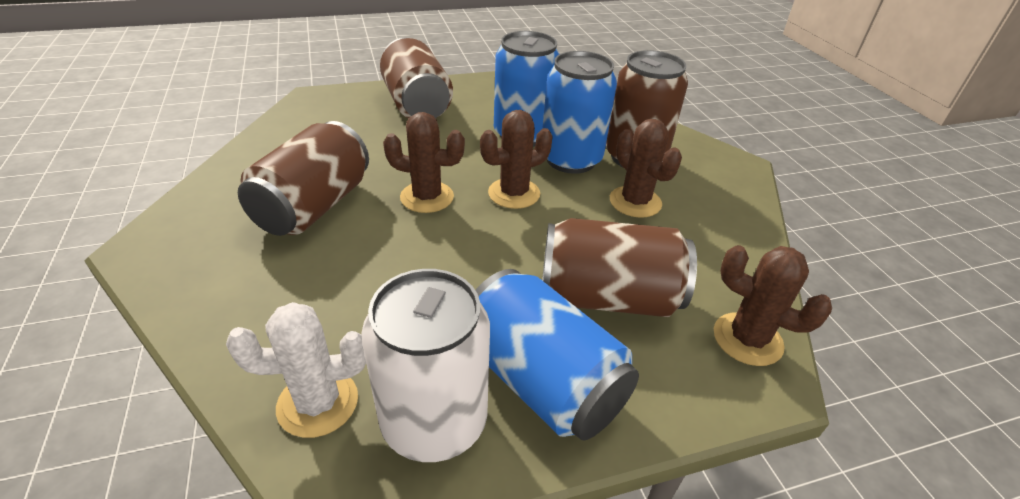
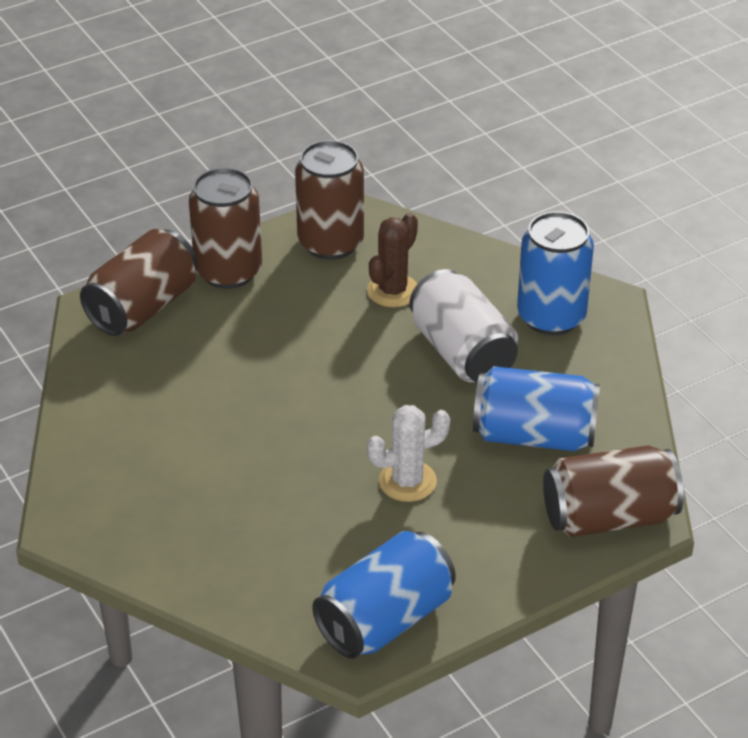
brown cactus: 4 -> 1

